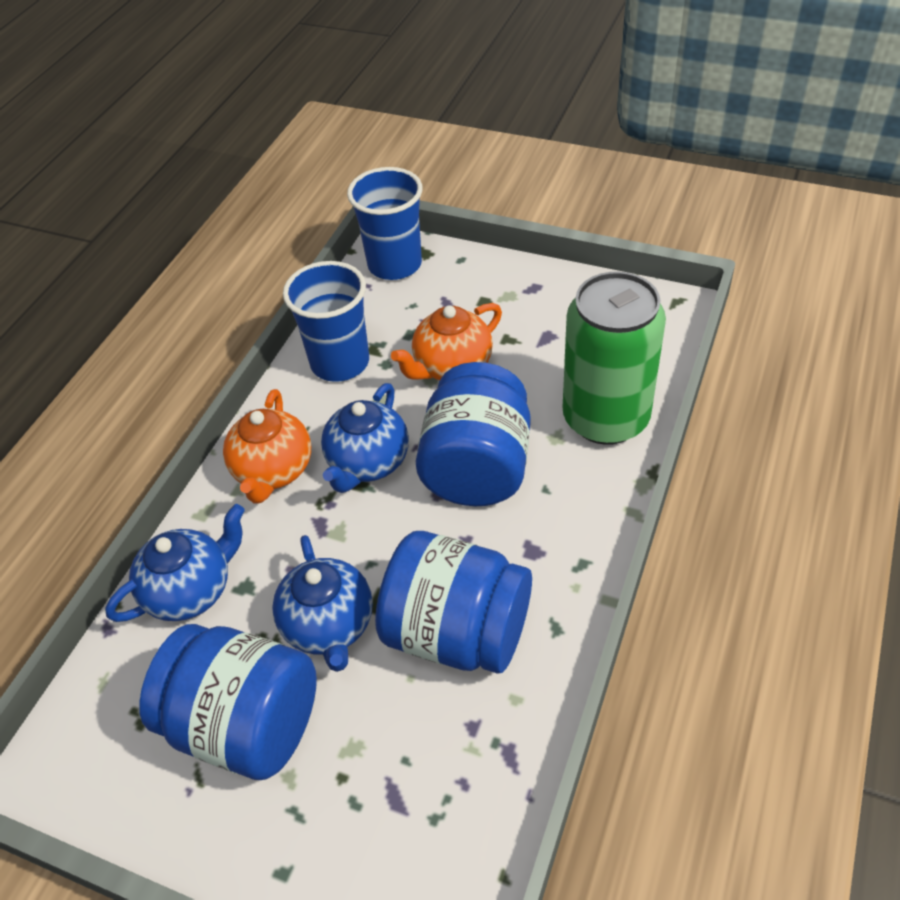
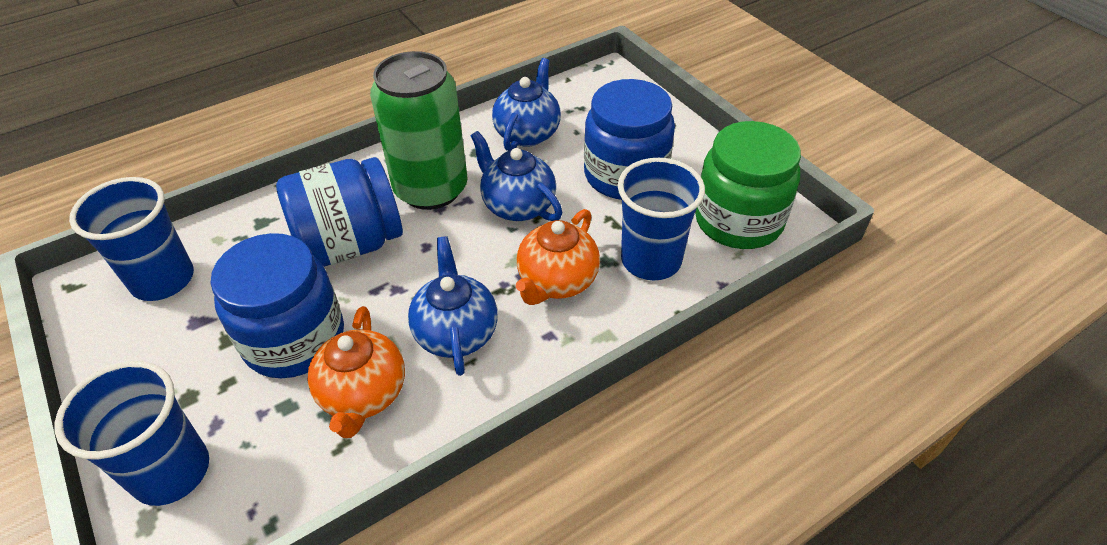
blue cup: 2 -> 3
green jar: 0 -> 1

